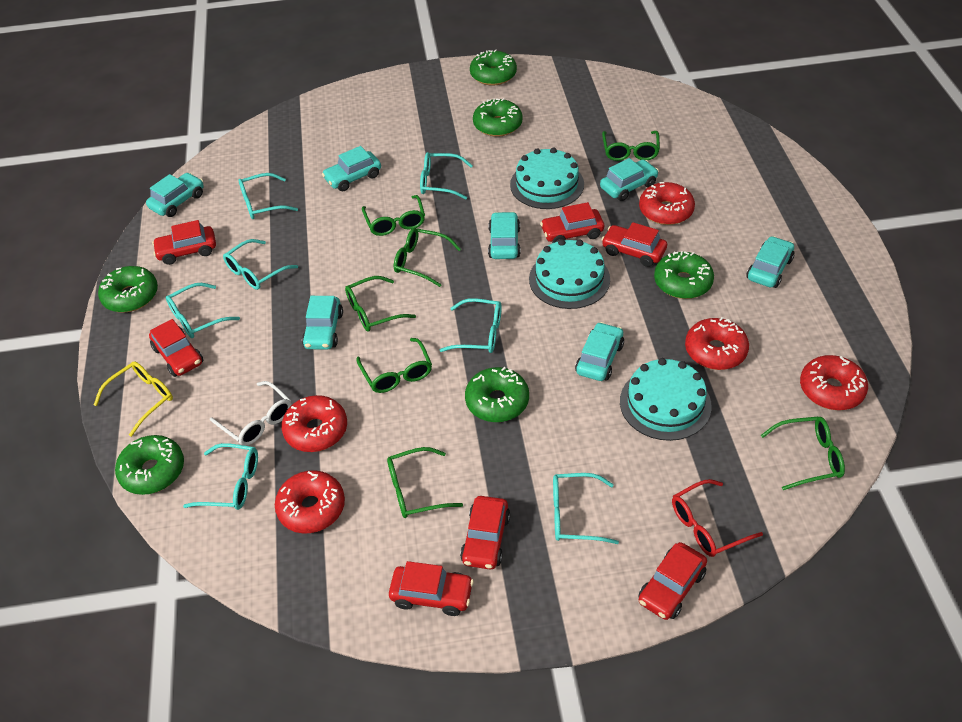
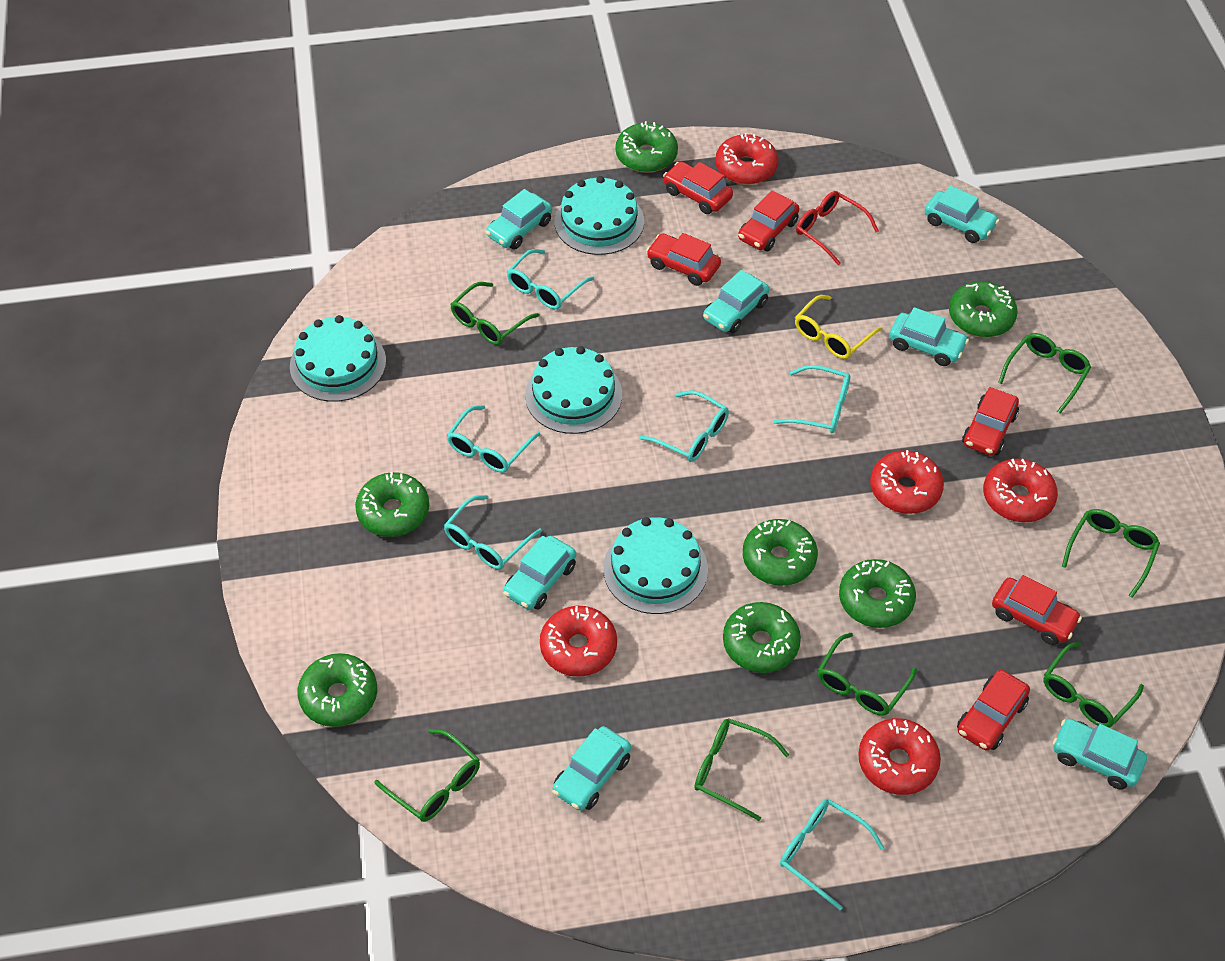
green donut: 6 -> 7
red car: 7 -> 6
turquoise cake: 3 -> 4
turquoise glasses: 7 -> 6
white glasses: 1 -> 0

